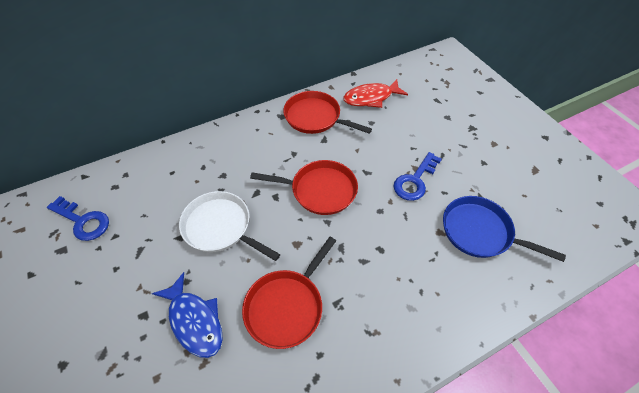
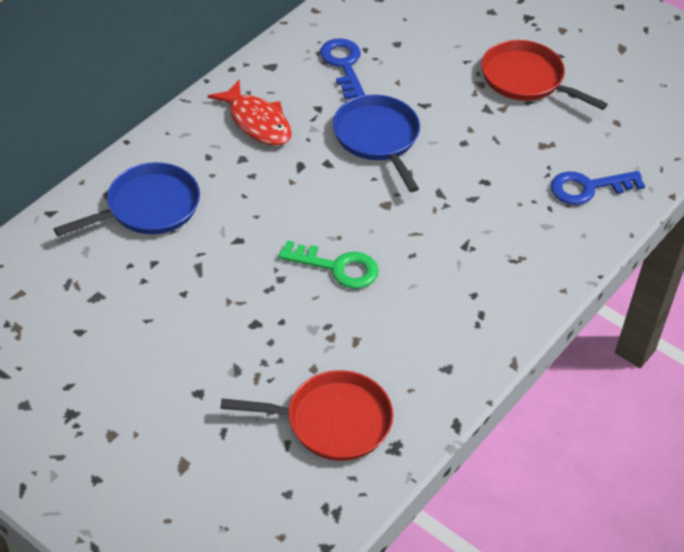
blue fish: 1 -> 0
blue pan: 1 -> 2
green key: 0 -> 1
red pan: 3 -> 2
white pan: 1 -> 0

